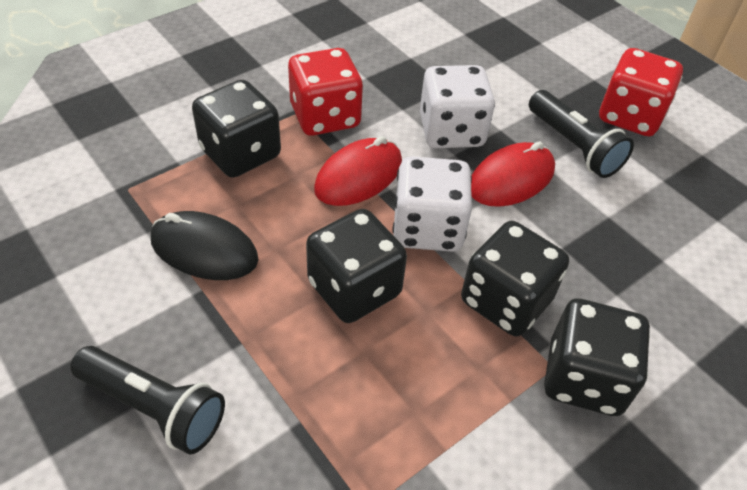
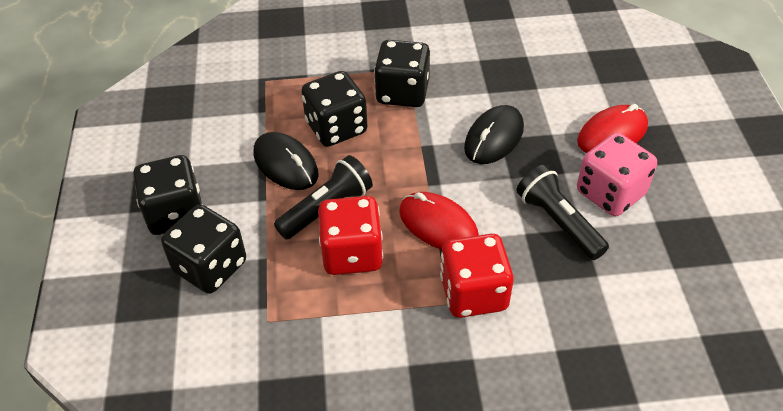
black mouse: 1 -> 2
pink dice: 0 -> 1
white dice: 2 -> 0

